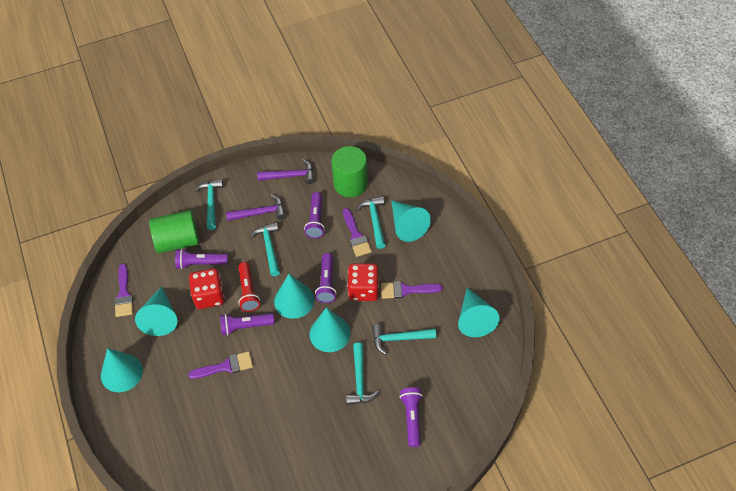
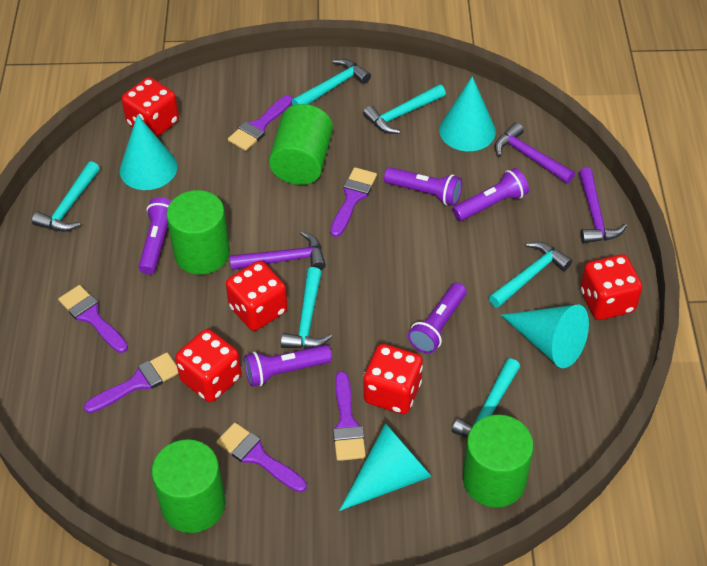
green cylinder: 2 -> 4
purple brush: 4 -> 6
purple hammer: 2 -> 3
red dice: 2 -> 5
red flashlight: 1 -> 0
turquoise cone: 6 -> 4
turquoise hammer: 5 -> 6

